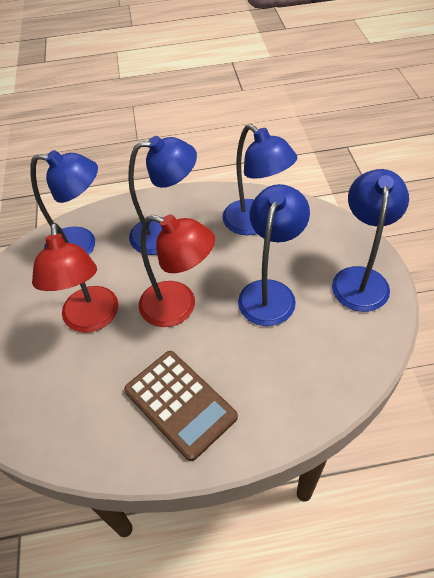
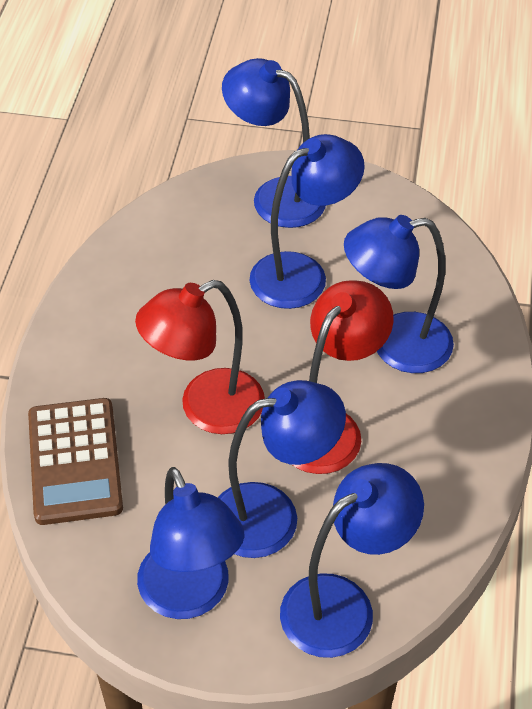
blue lamp: 5 -> 6

